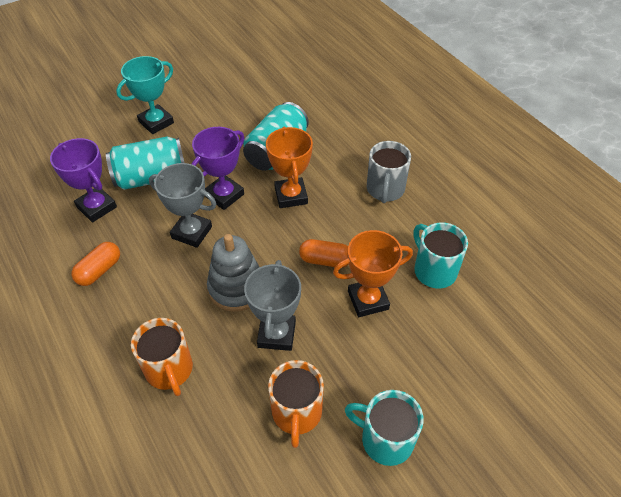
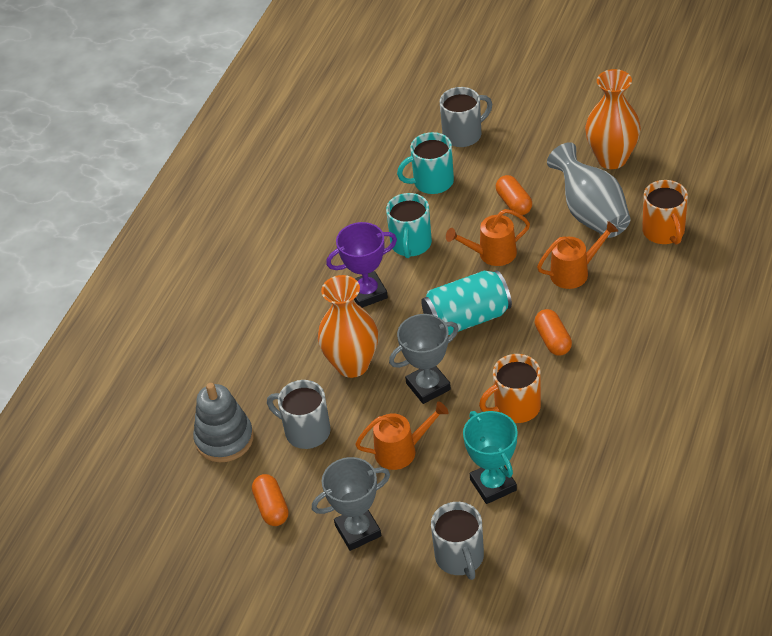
grey mug: 1 -> 3
grey vase: 0 -> 1
orange capsule: 2 -> 3
orange trophy: 2 -> 0
orange vase: 0 -> 2
orange watering can: 0 -> 3
purple trophy: 2 -> 1
turquoise can: 2 -> 1

